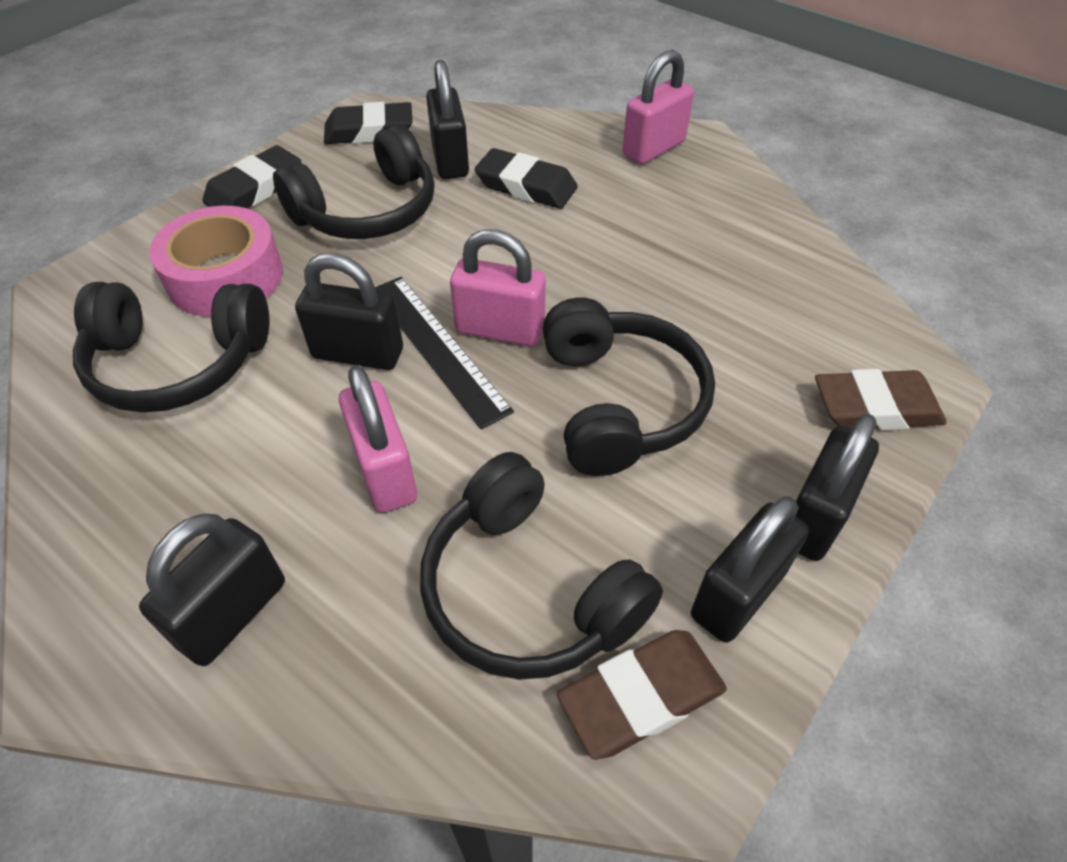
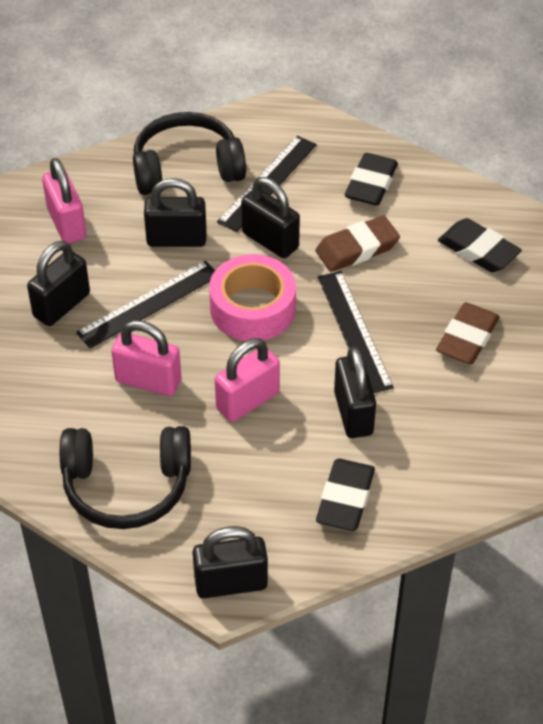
black headphones: 4 -> 2
black ruler: 1 -> 3

